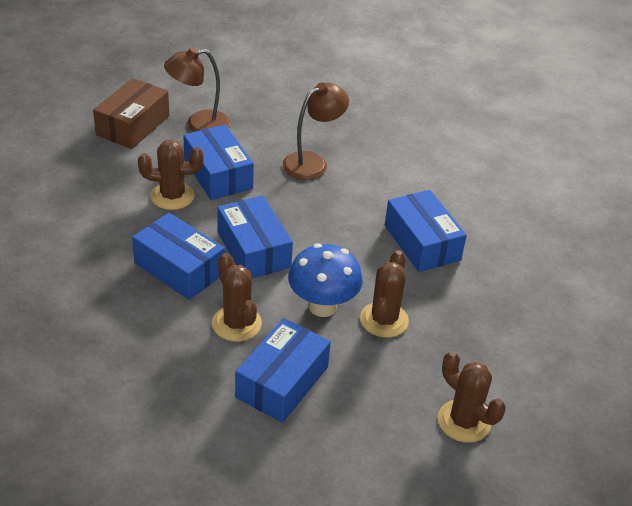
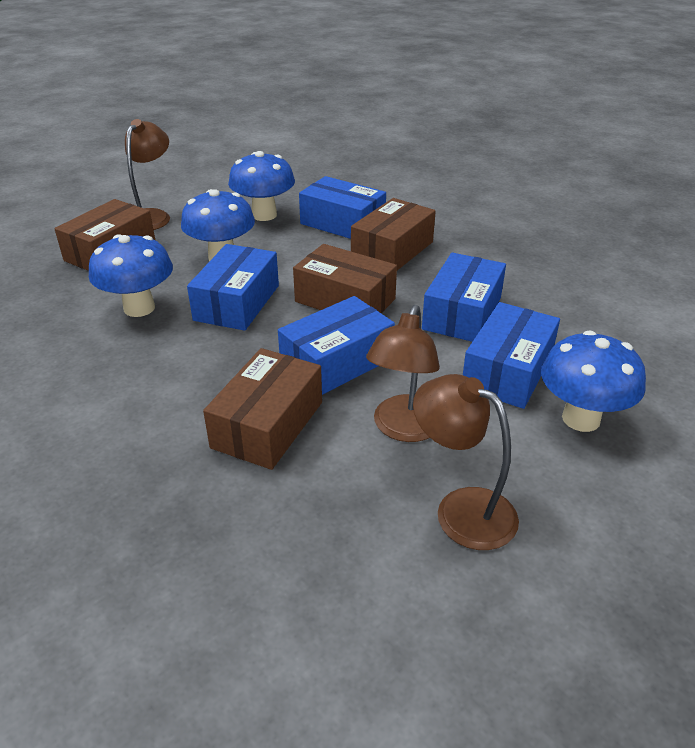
blue mushroom: 1 -> 4
brown box: 1 -> 4
brown cactus: 4 -> 0
brown lamp: 2 -> 3

